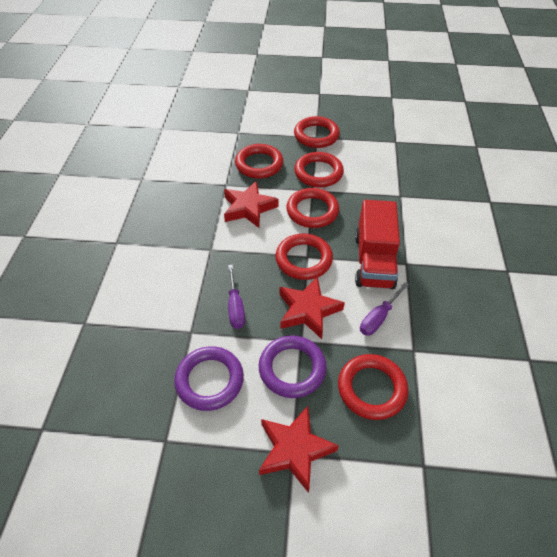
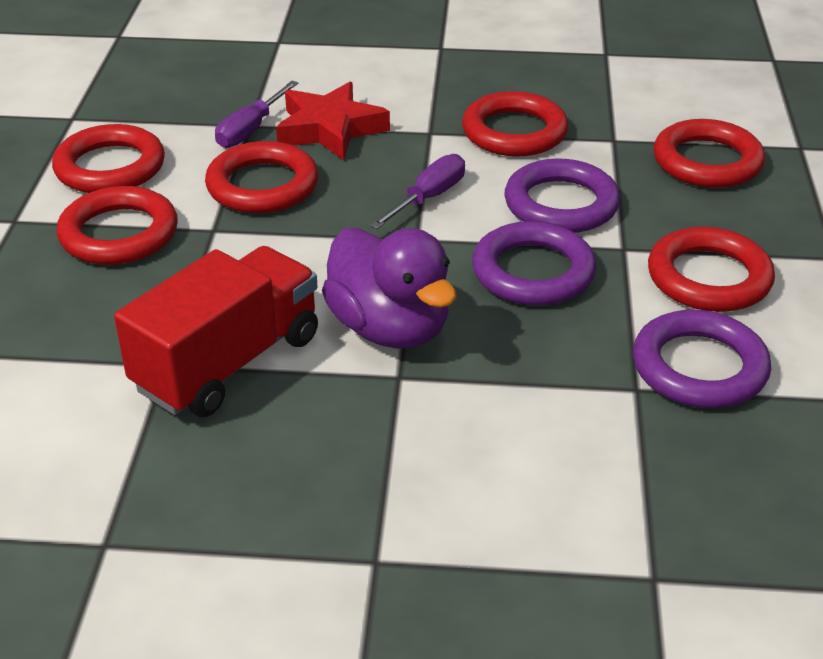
purple duck: 0 -> 1
purple ring: 2 -> 3
red star: 3 -> 1

